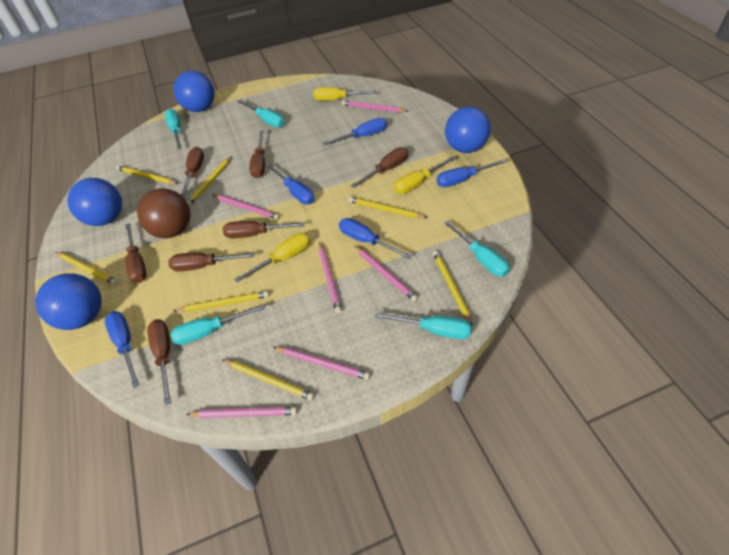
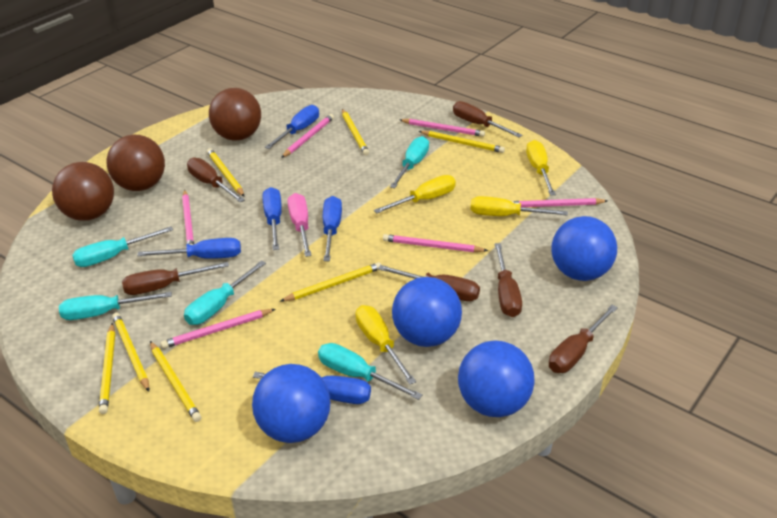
brown ball: 1 -> 3
brown screwdriver: 7 -> 6
pink screwdriver: 0 -> 1
yellow screwdriver: 3 -> 4

